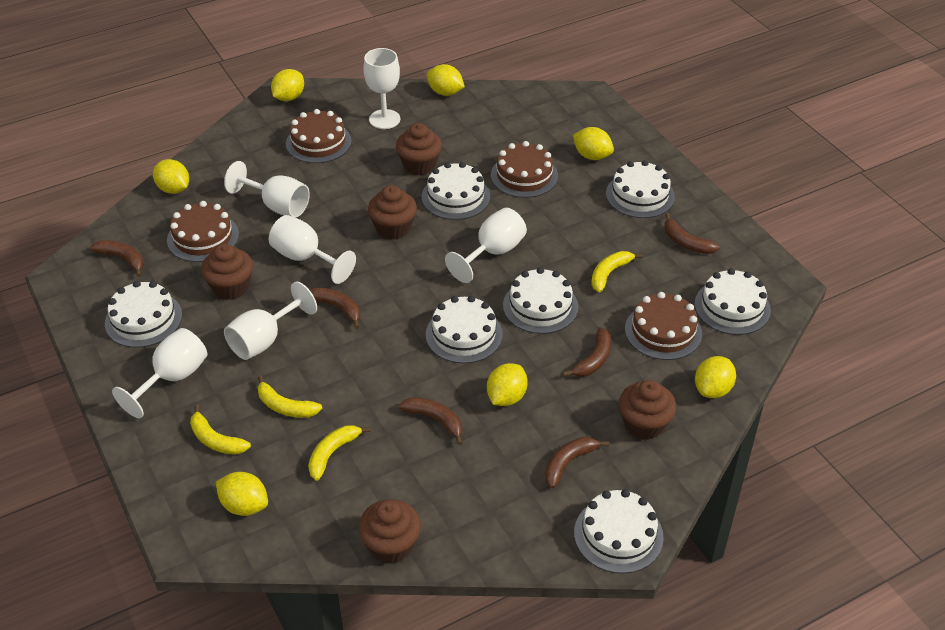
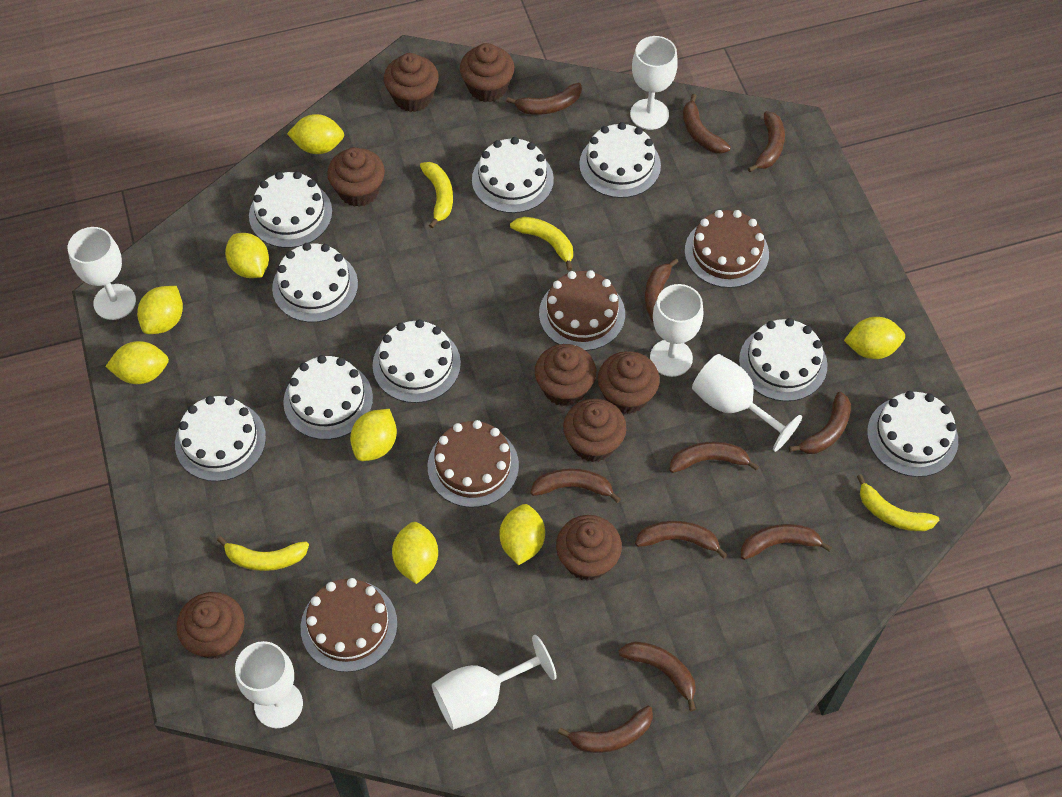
brown banana: 6 -> 11
brown cupcake: 5 -> 8
white cake: 7 -> 9
yellow lemon: 7 -> 8

